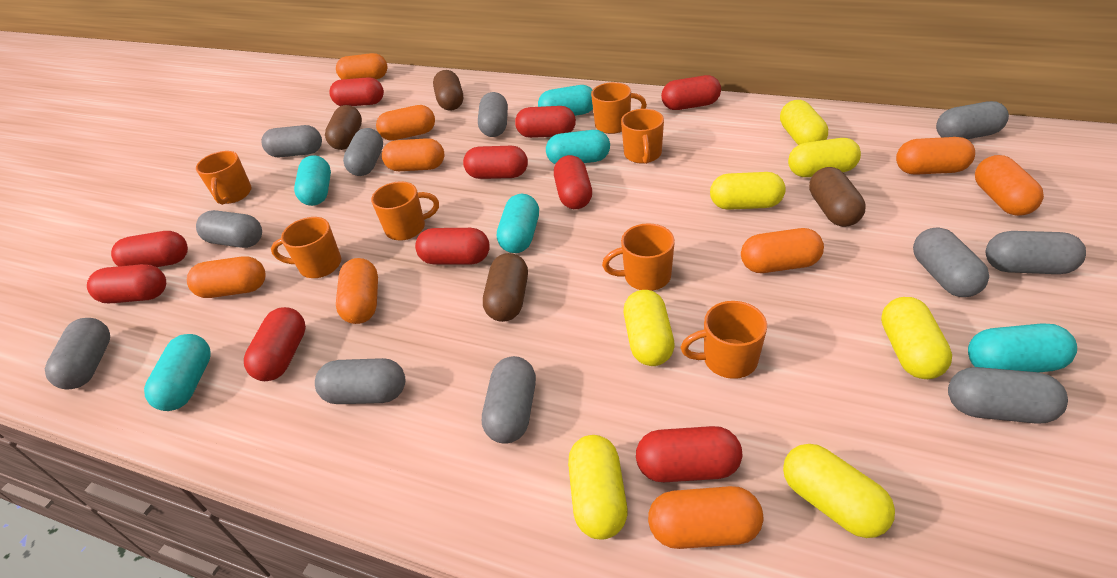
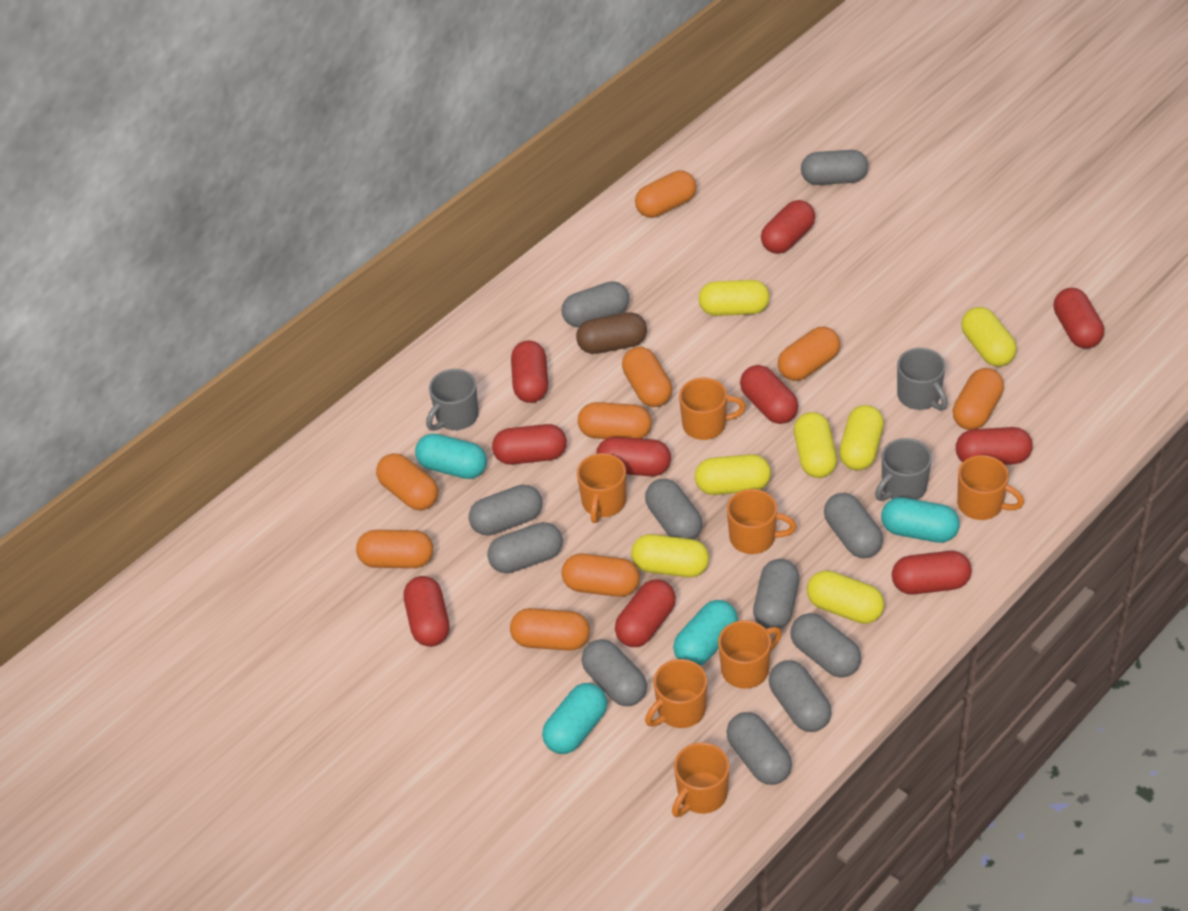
brown capsule: 4 -> 1
grey mug: 0 -> 3
turquoise capsule: 6 -> 4

